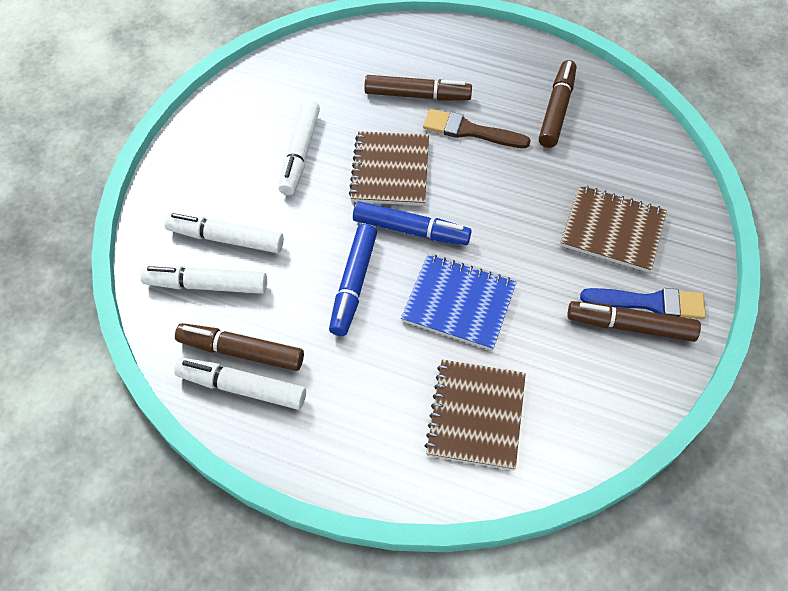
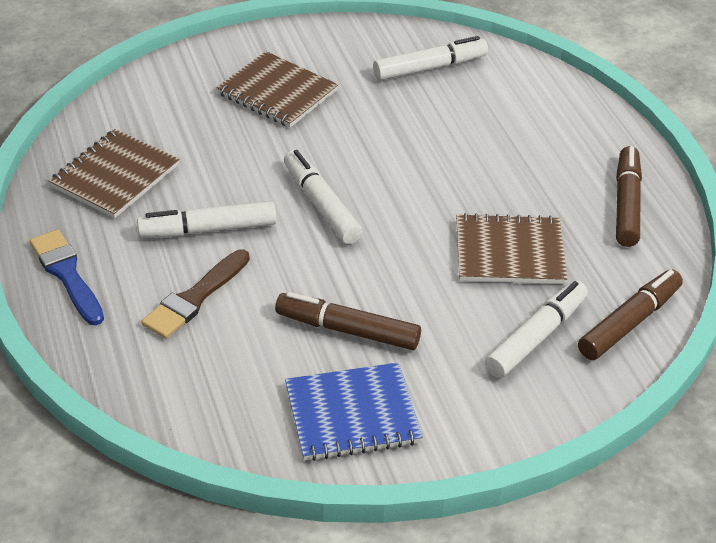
blue marker: 2 -> 0
brown marker: 4 -> 3

